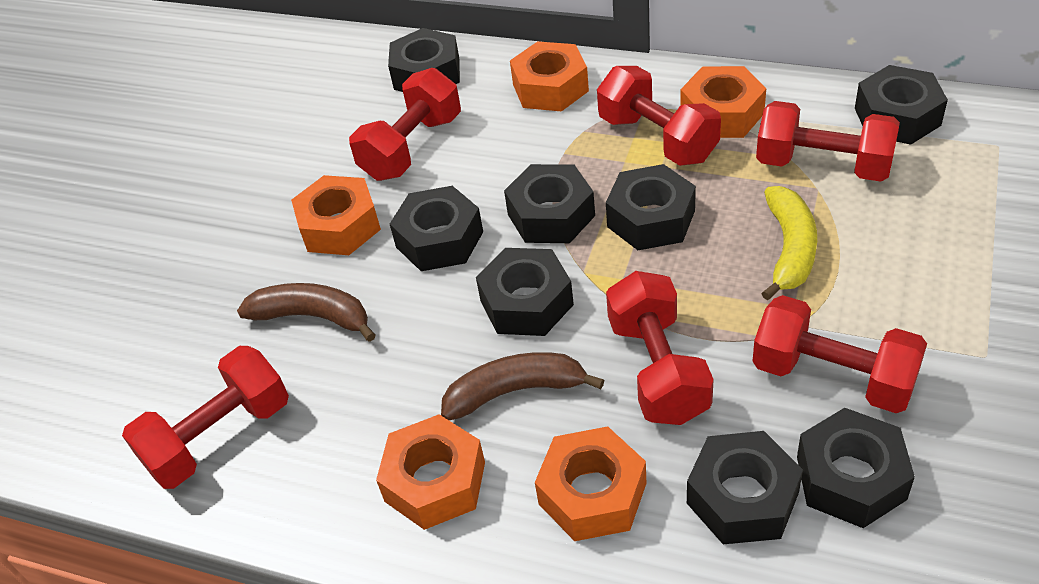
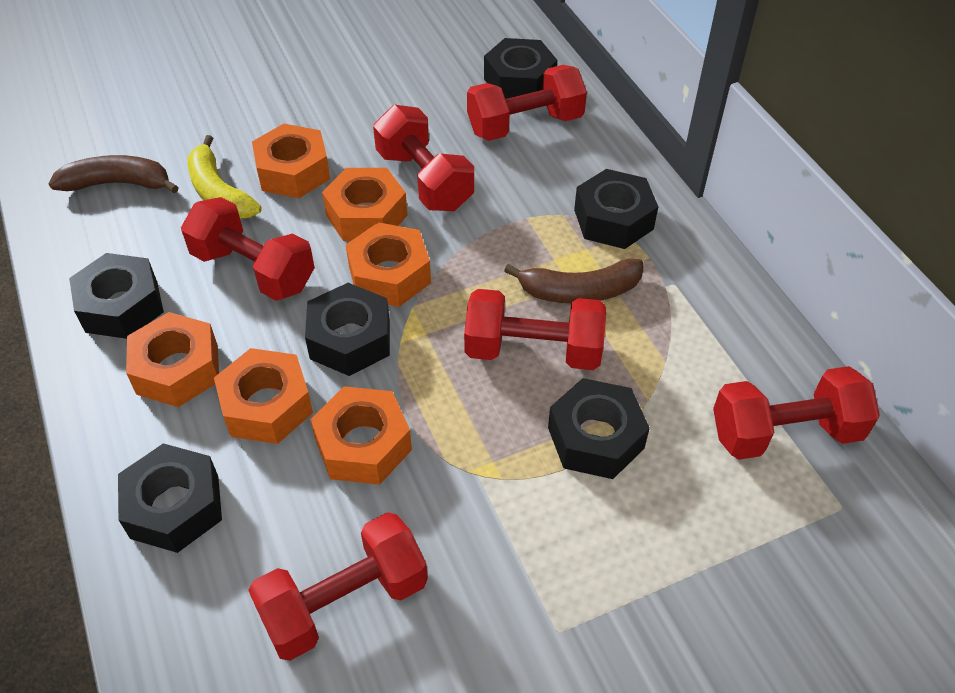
black nut: 8 -> 6
orange nut: 5 -> 6

